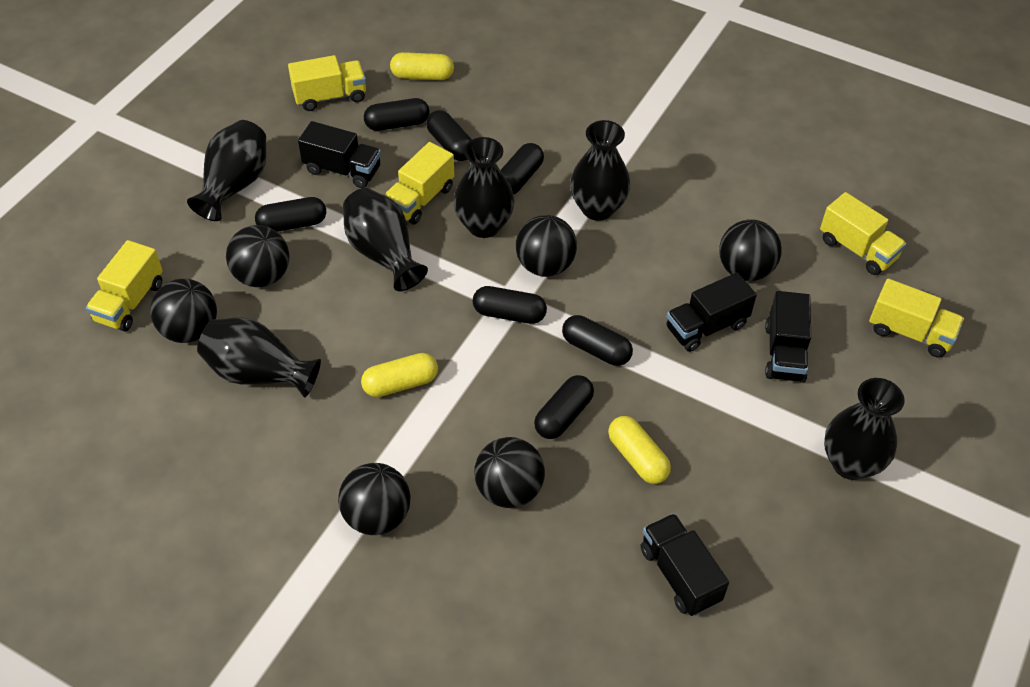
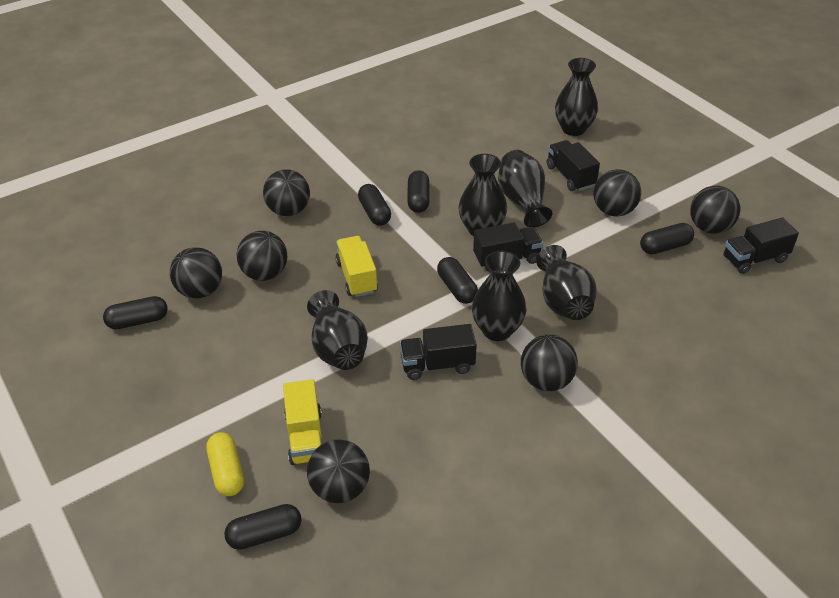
black ball: 6 -> 7
black capsule: 7 -> 6
yellow capsule: 3 -> 1
yellow truck: 5 -> 2

